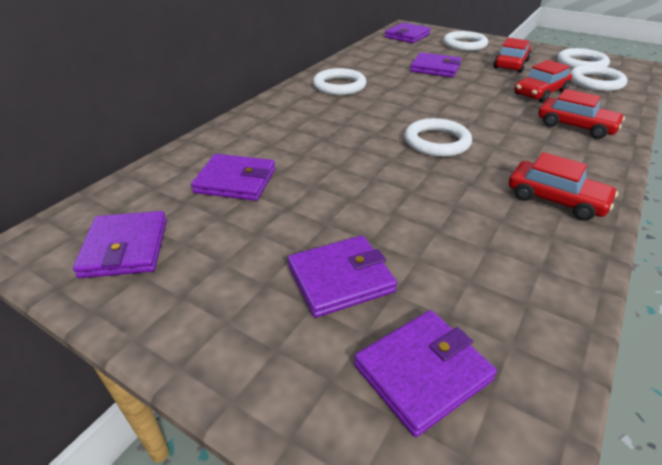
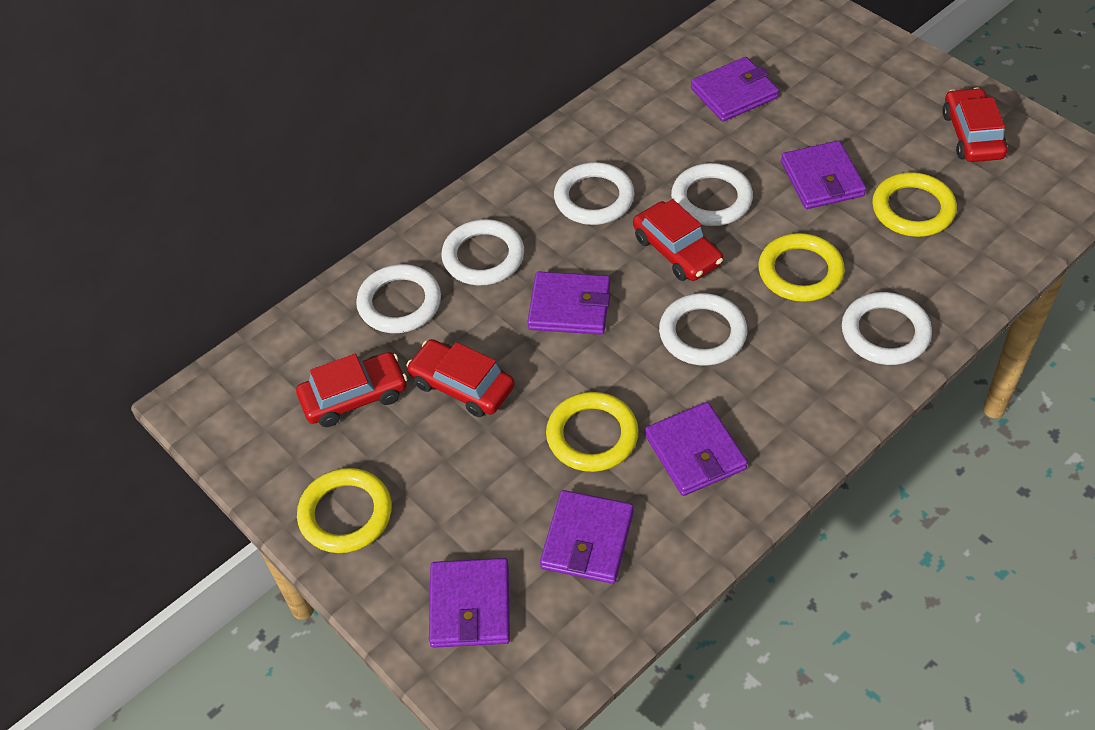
white ring: 5 -> 6
yellow ring: 0 -> 4

